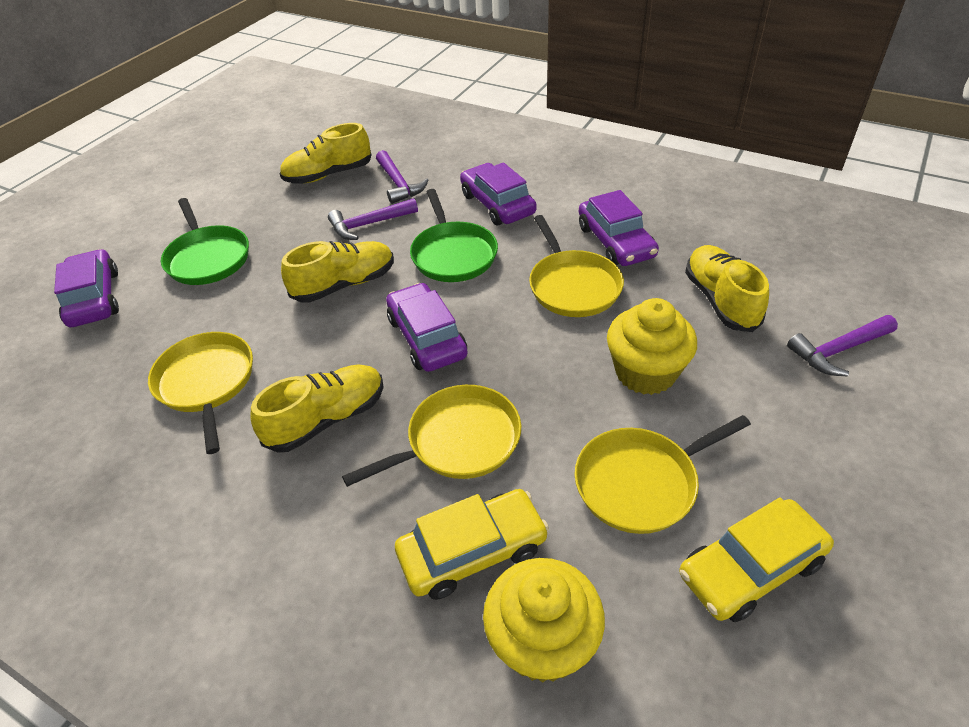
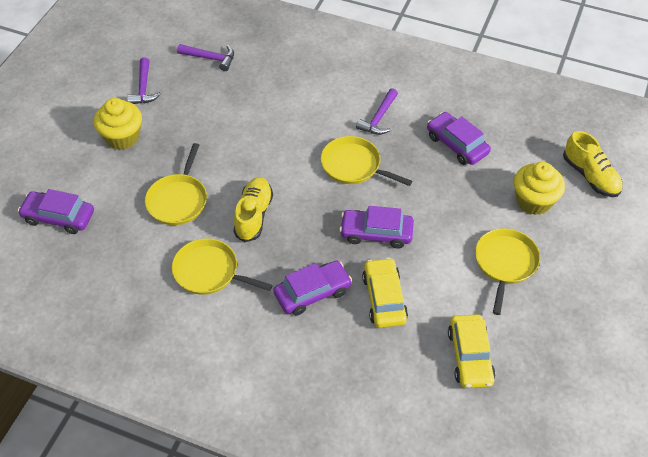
green pan: 2 -> 0
yellow shoe: 4 -> 2

